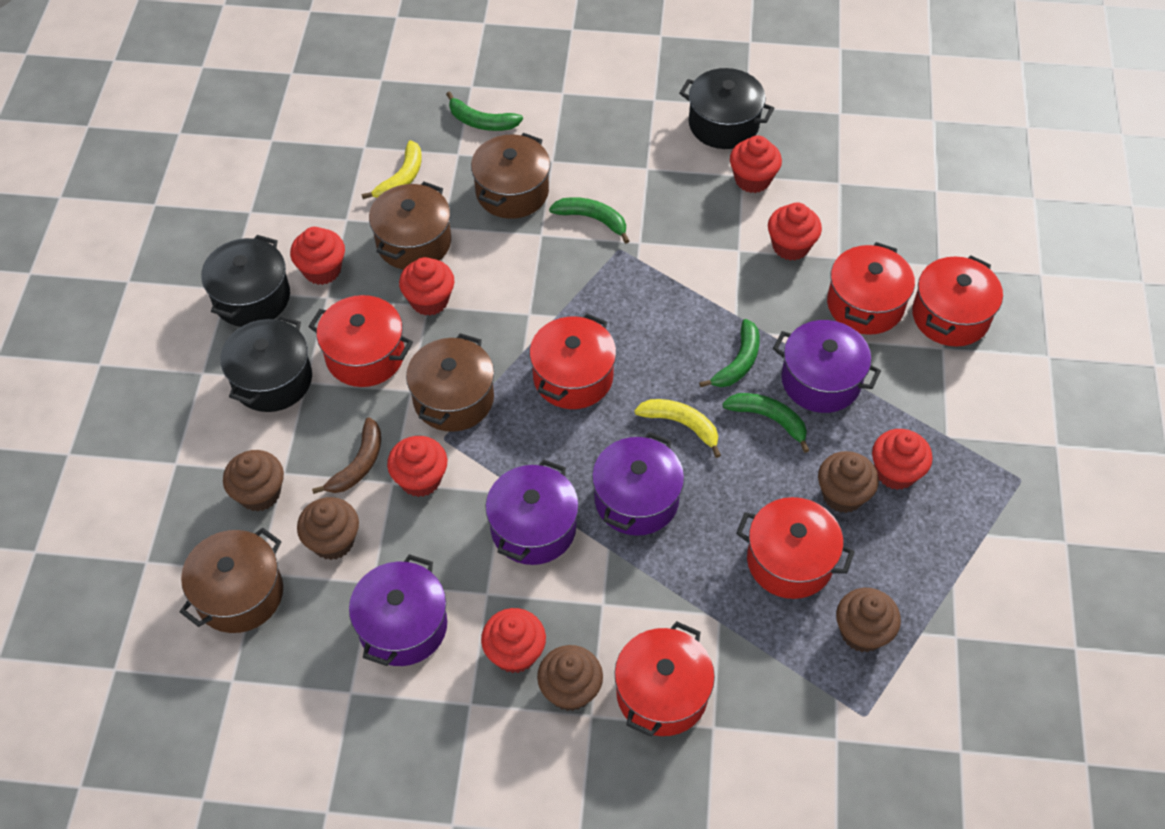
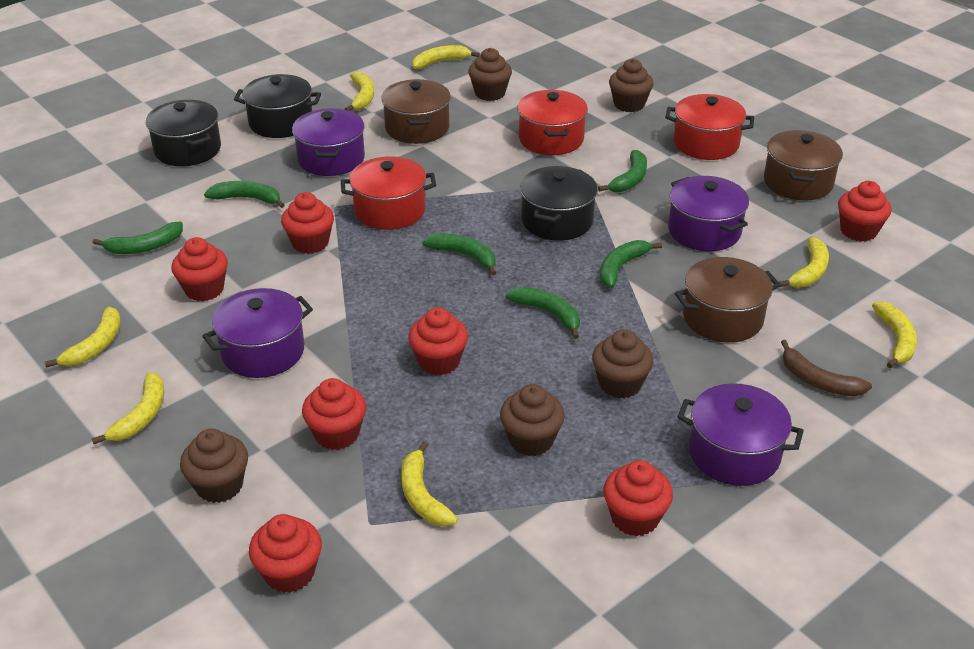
brown pot: 4 -> 3
green banana: 4 -> 6
red pot: 6 -> 3
yellow banana: 2 -> 7

